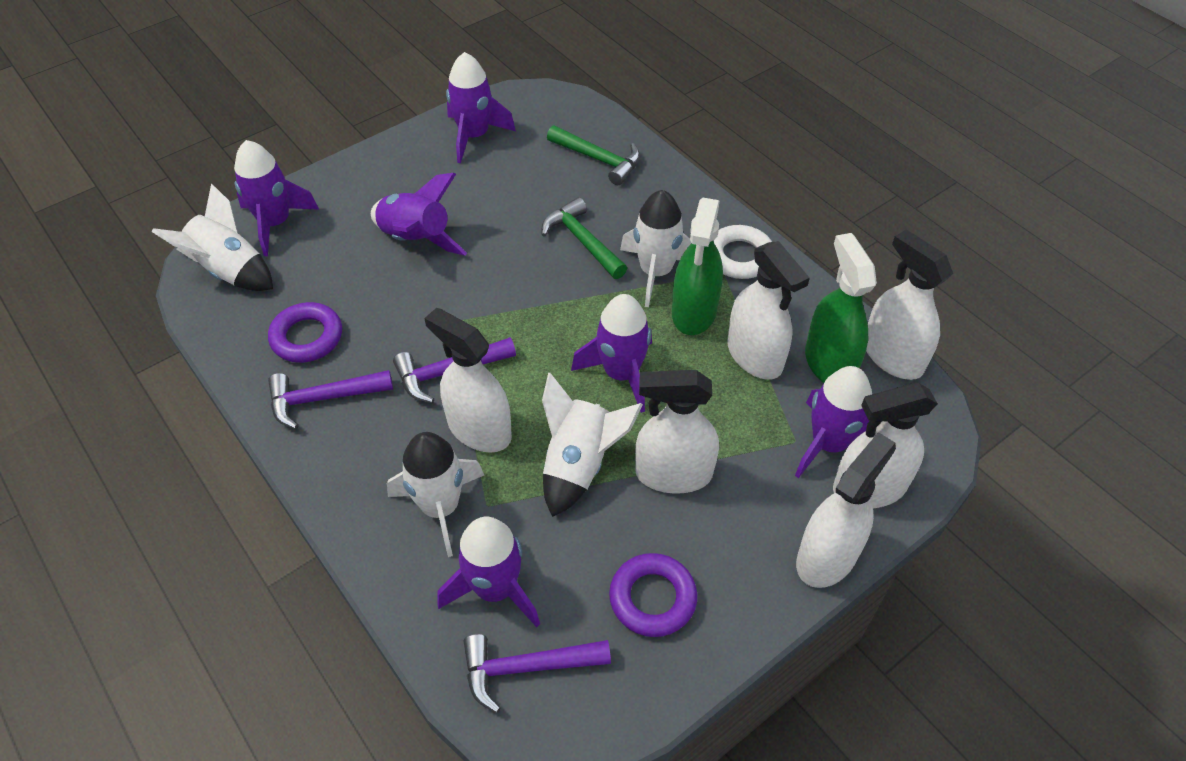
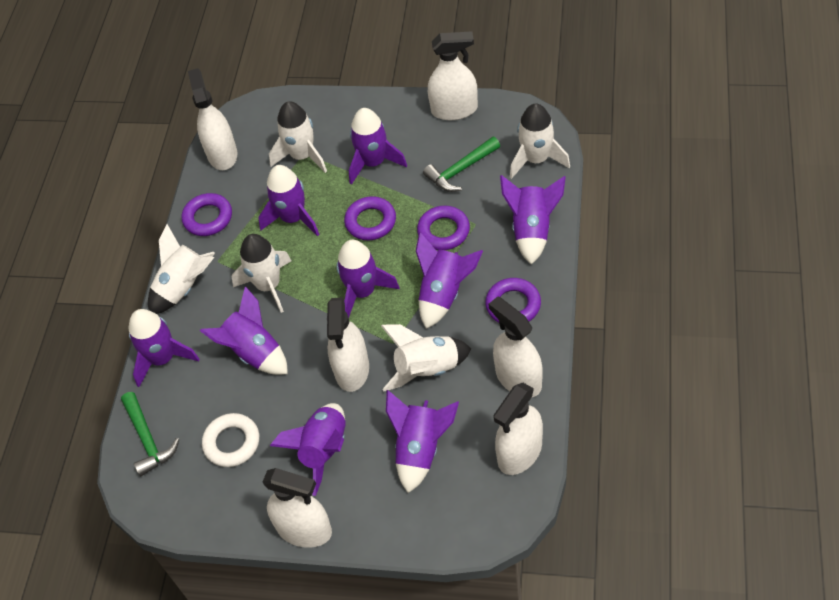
green spray bottle: 2 -> 0
purple hammer: 3 -> 0
purple ring: 2 -> 4
purple rocket: 6 -> 9
white rocket: 4 -> 5

